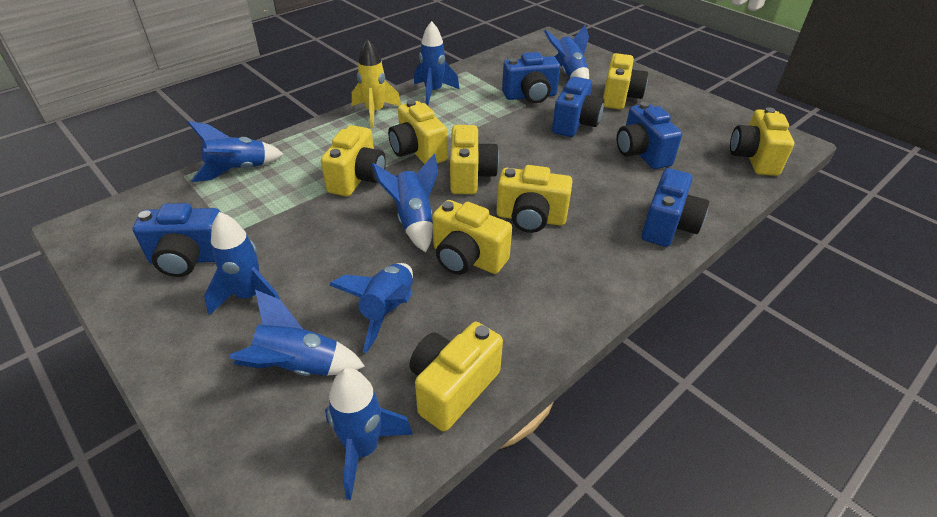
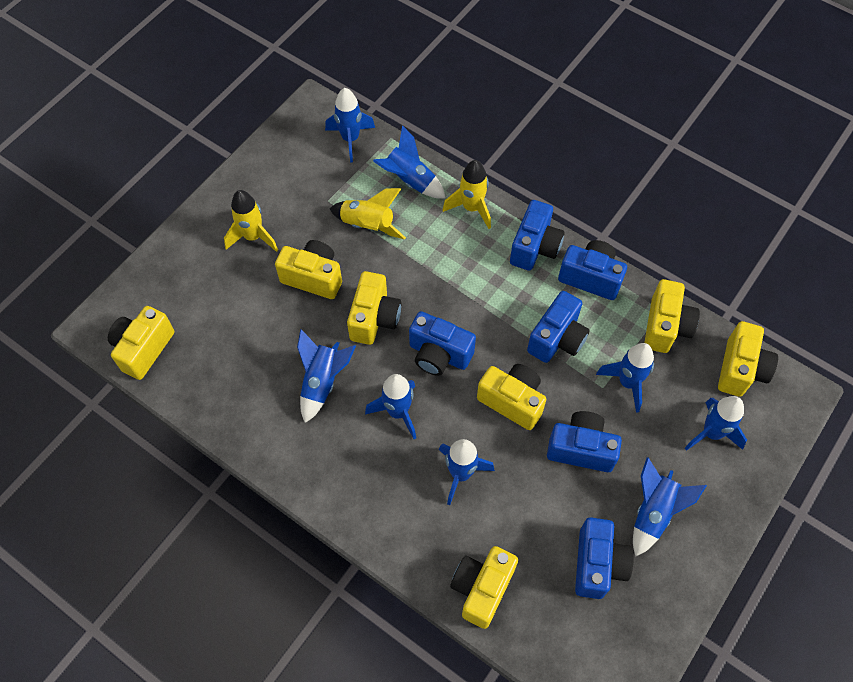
blue camera: 5 -> 6
yellow camera: 8 -> 7
yellow rocket: 1 -> 3

